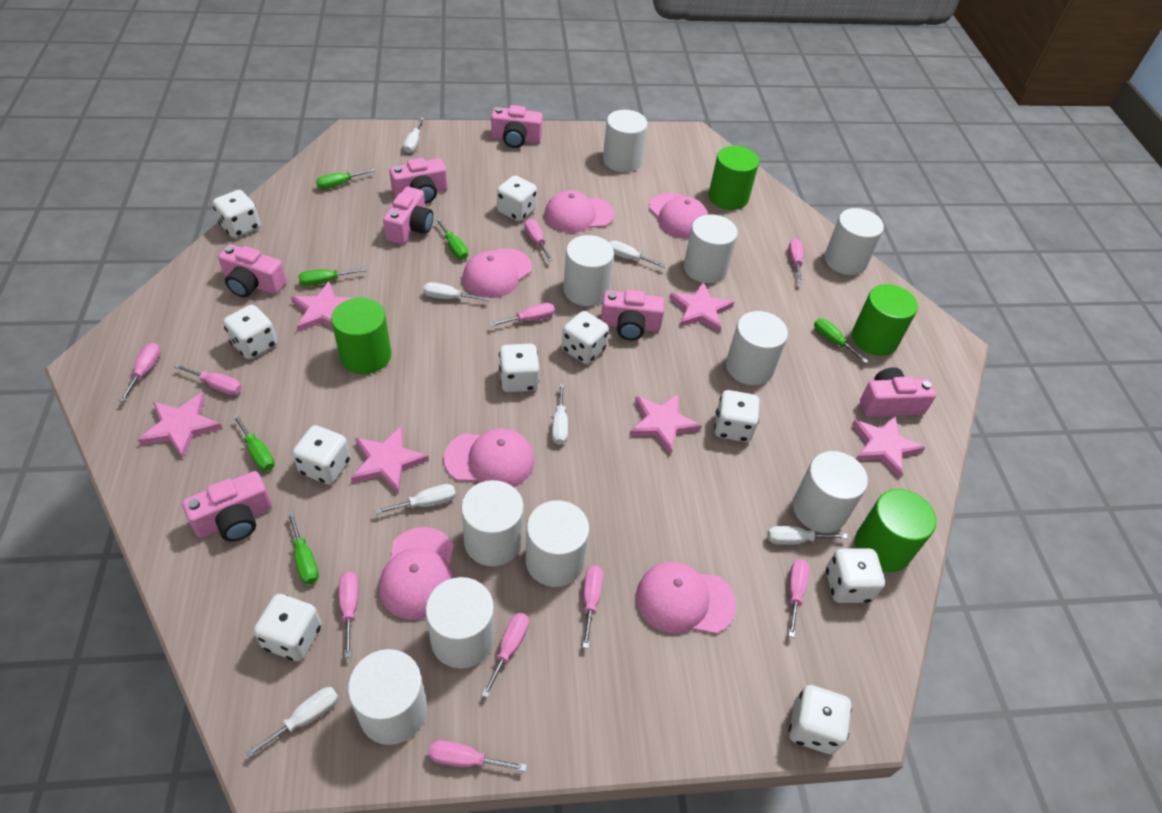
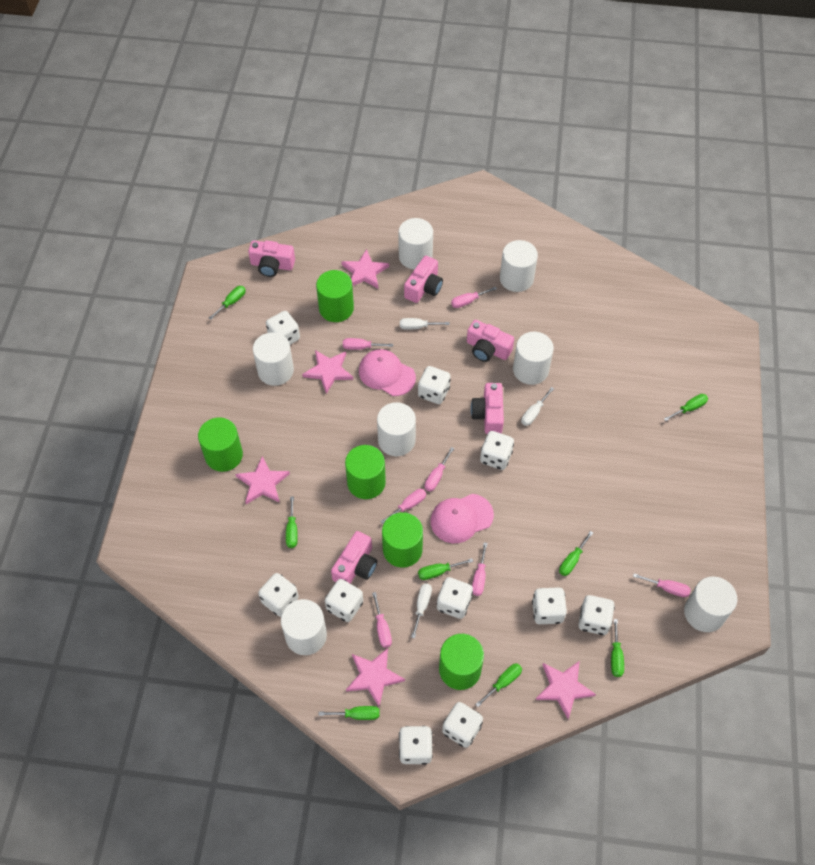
green cylinder: 4 -> 5
green screwdriver: 6 -> 8
pink camera: 7 -> 5
pink cap: 6 -> 2
pink screwdriver: 10 -> 7
pink star: 6 -> 5
white cylinder: 10 -> 7
white screwdriver: 7 -> 3

